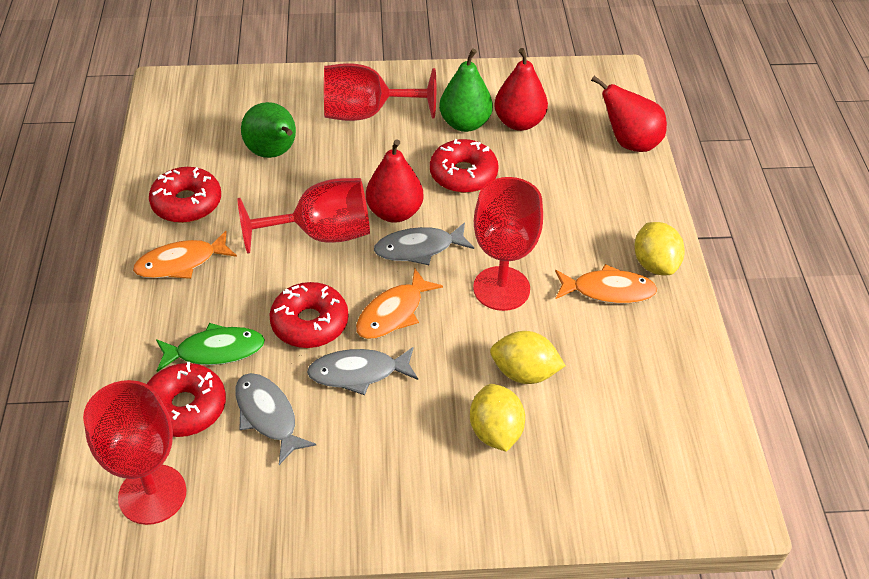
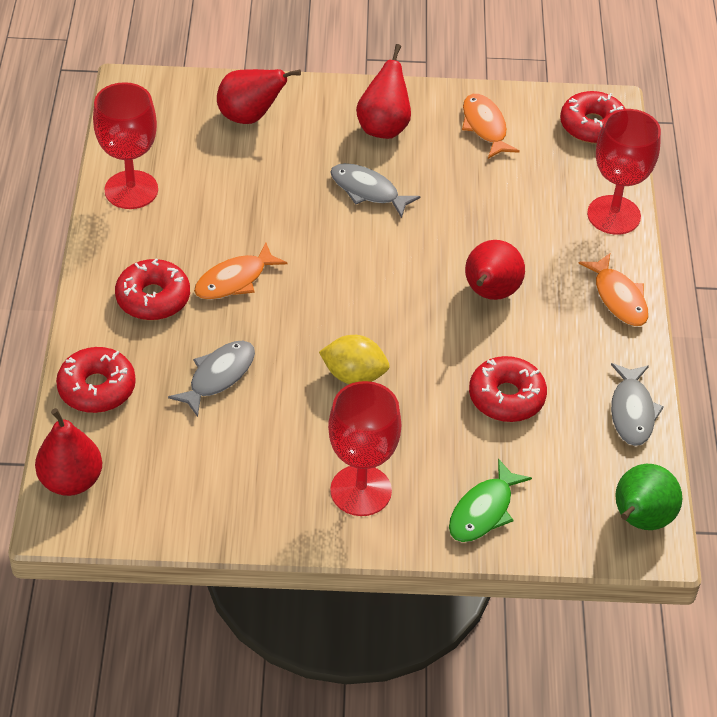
green pear: 2 -> 1
red goblet: 4 -> 3
red pear: 3 -> 4
yellow lemon: 3 -> 1

